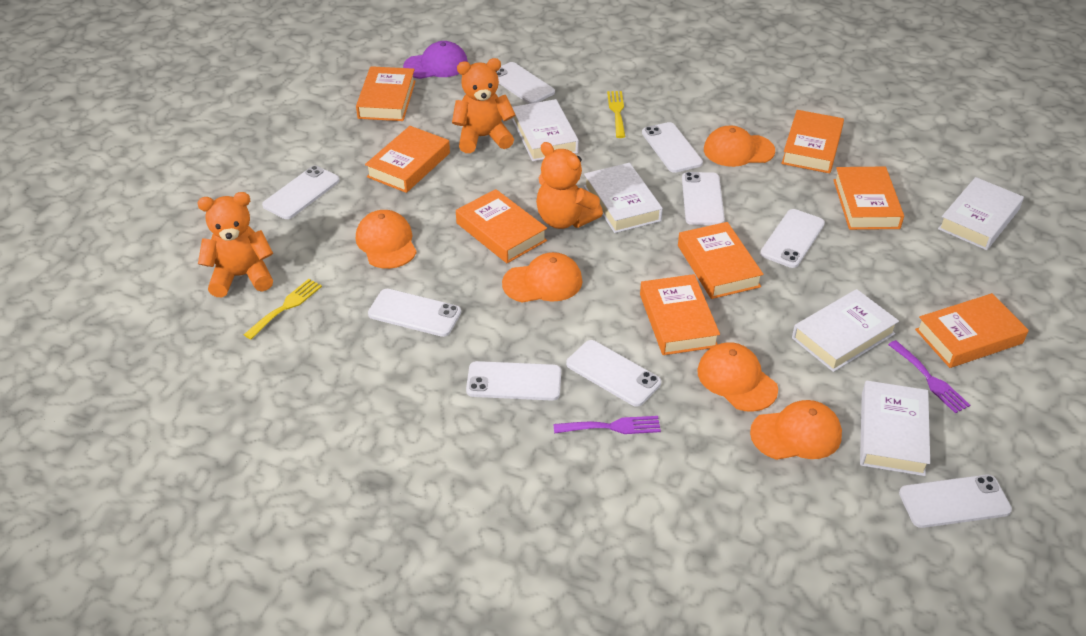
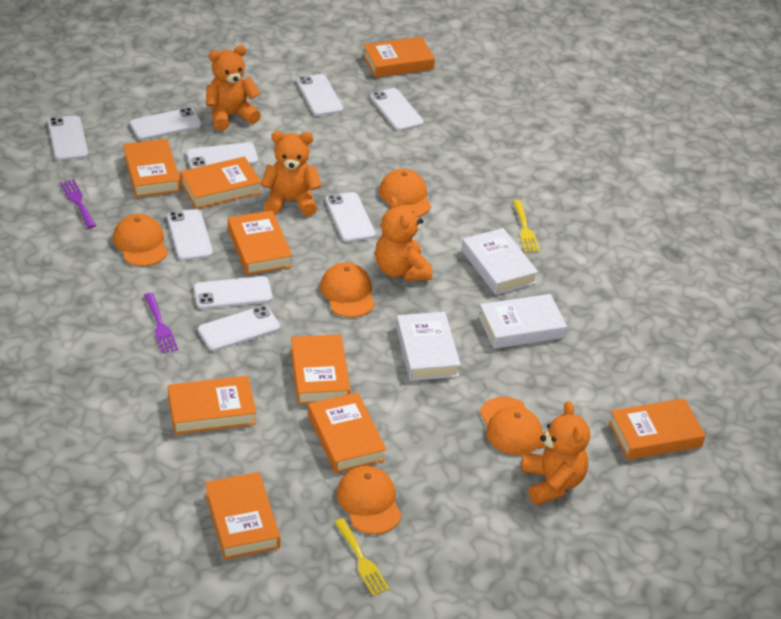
orange book: 8 -> 9
orange teddy bear: 3 -> 4
purple cap: 1 -> 0
white book: 5 -> 3

